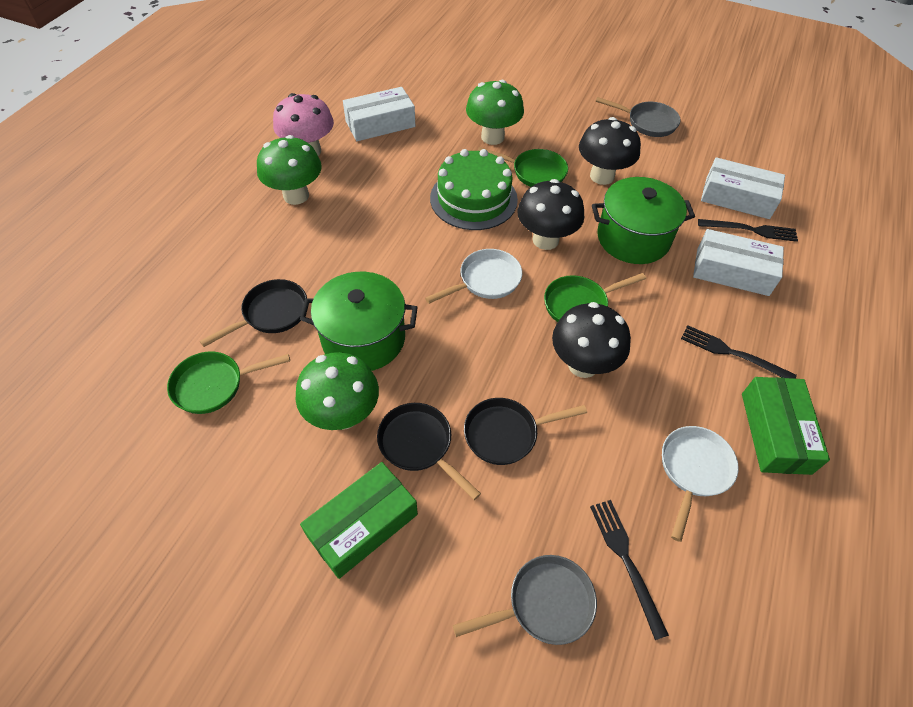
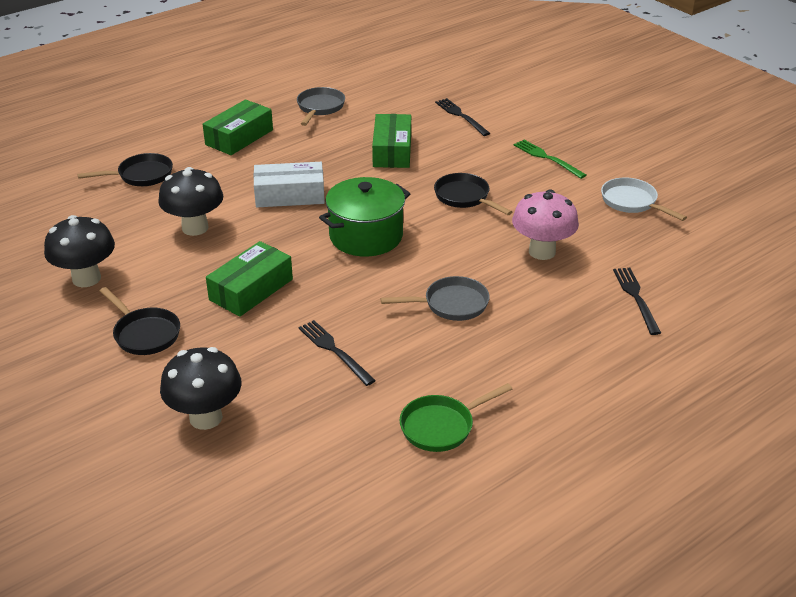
green box: 2 -> 3
green cake: 1 -> 0
green fork: 0 -> 1
green mushroom: 3 -> 0
green pan: 3 -> 1
green pot: 2 -> 1
white box: 3 -> 1
white pan: 2 -> 1

